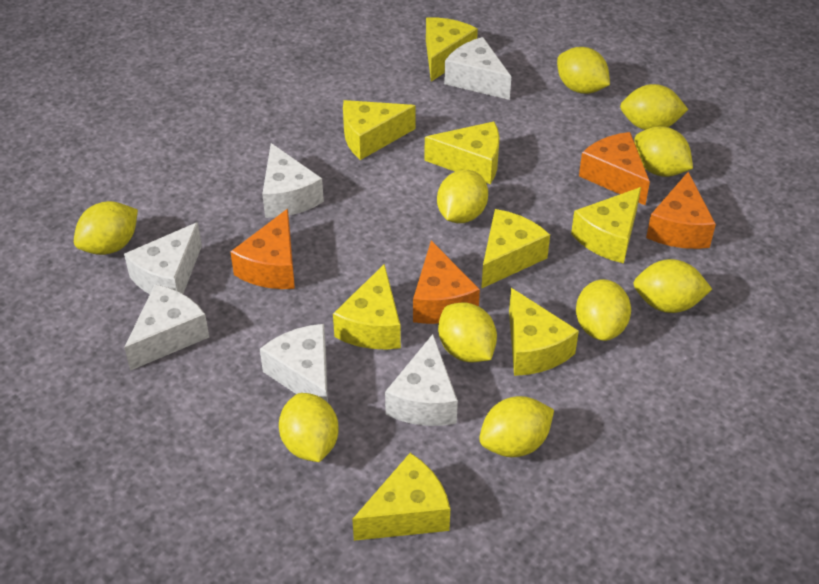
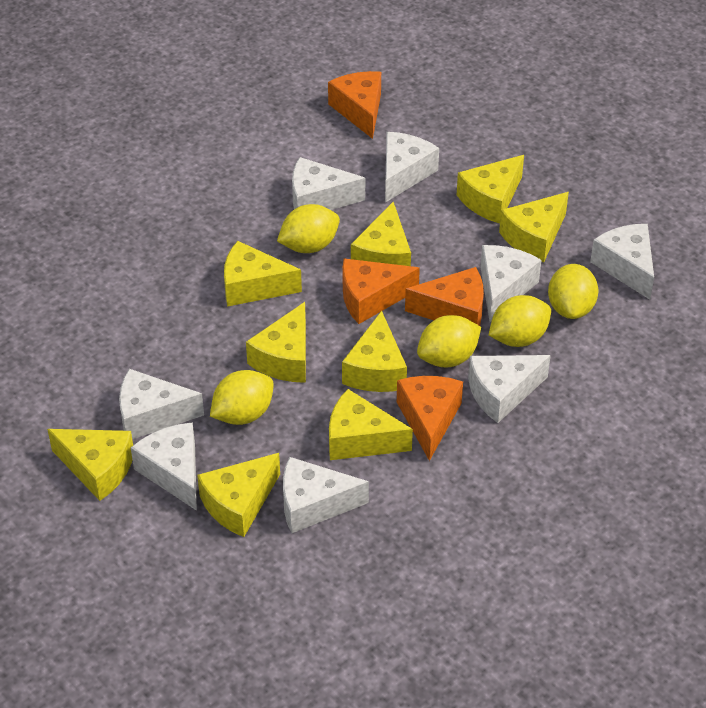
white cheese: 6 -> 8
yellow cheese: 8 -> 9
yellow lemon: 10 -> 5

